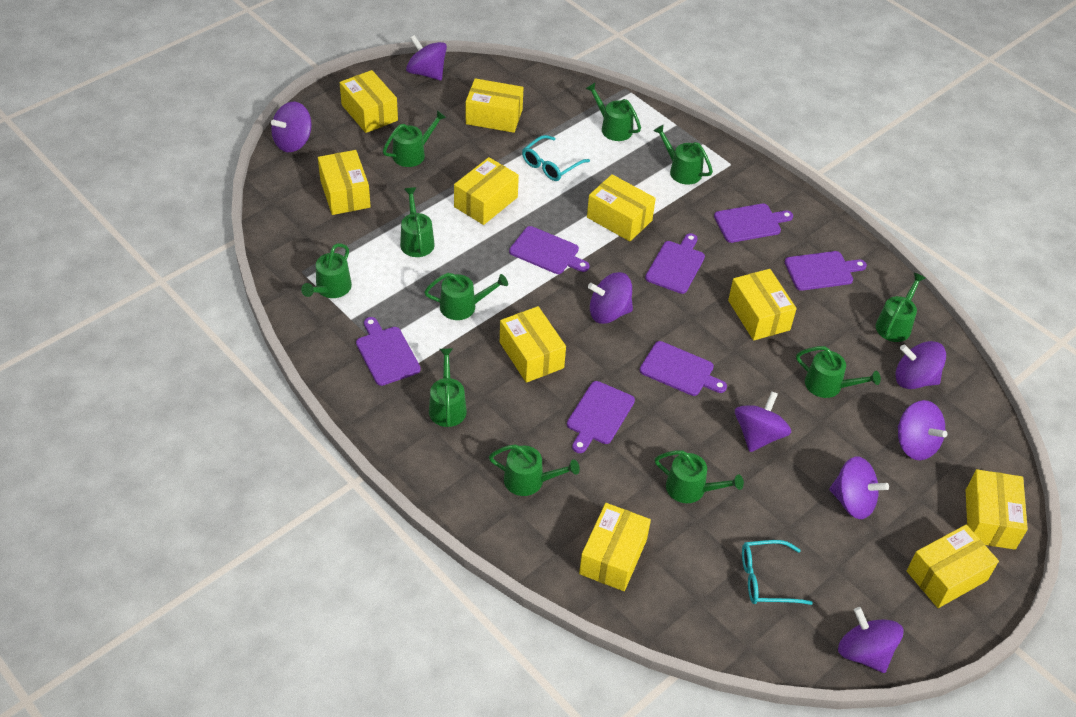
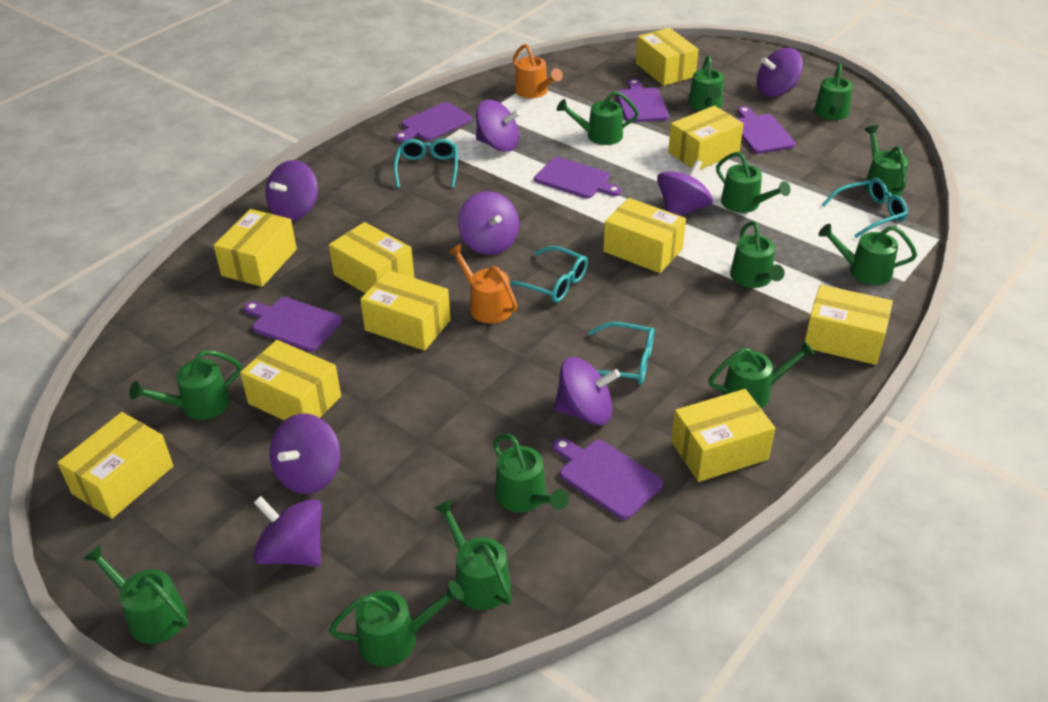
green watering can: 11 -> 13
orange watering can: 0 -> 2
purple cutting board: 7 -> 6
turquoise glasses: 2 -> 4

